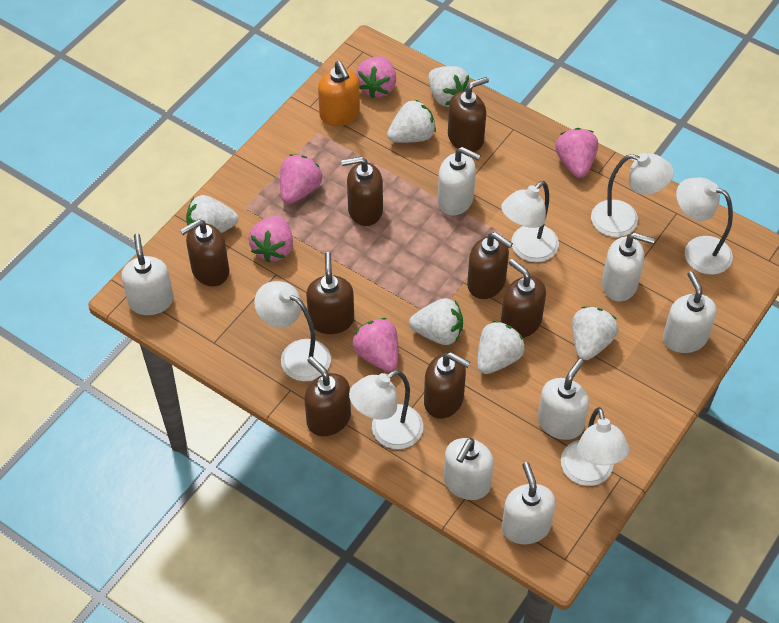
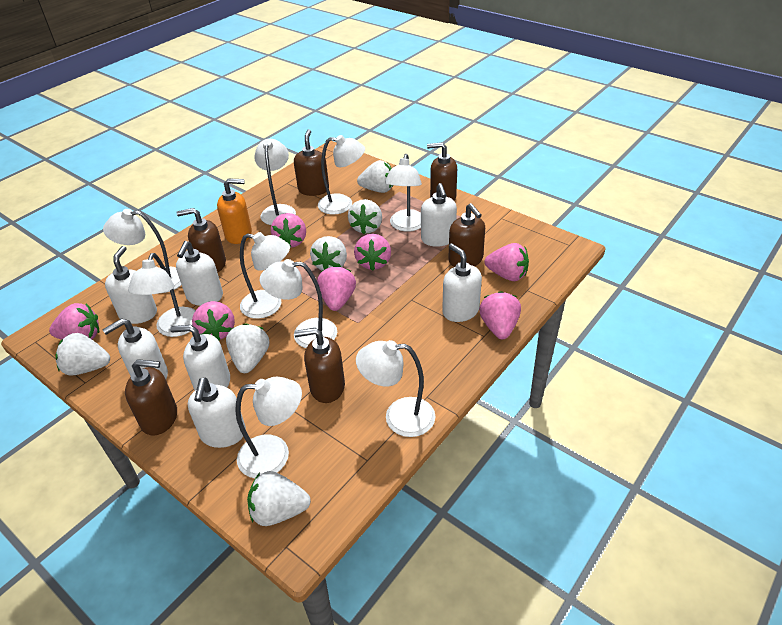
brown soap dispenser: 8 -> 6
pink strawberry: 5 -> 7
white lamp: 6 -> 9

